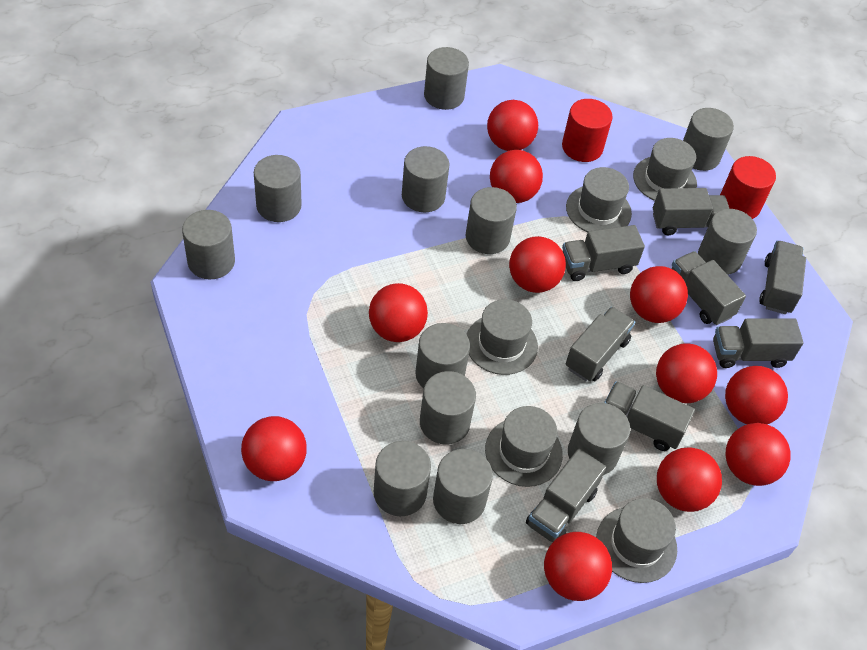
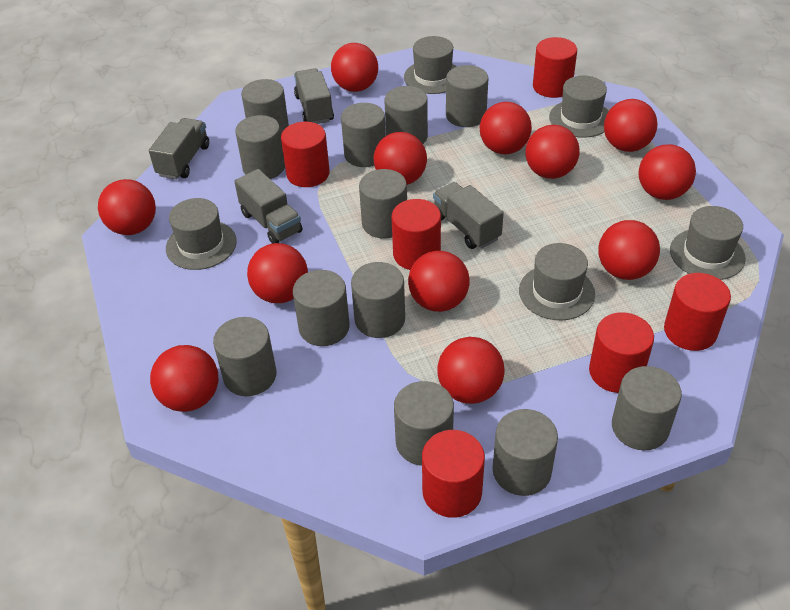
grey truck: 8 -> 4
red ball: 11 -> 12
red cylinder: 2 -> 6

